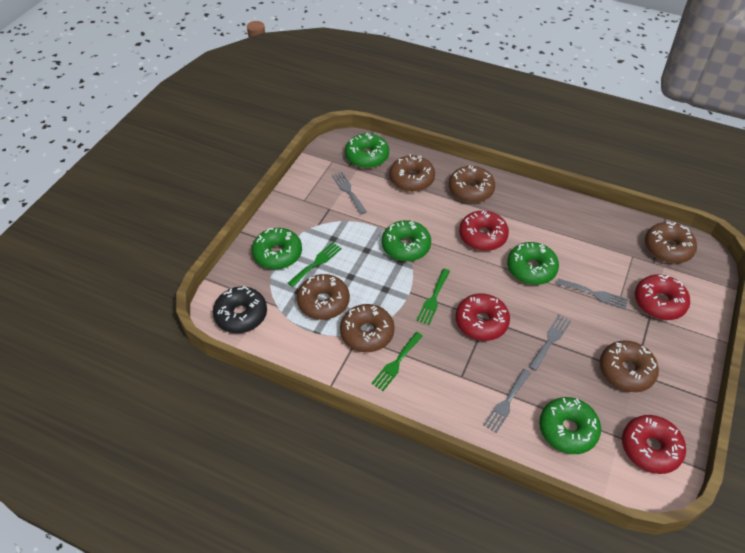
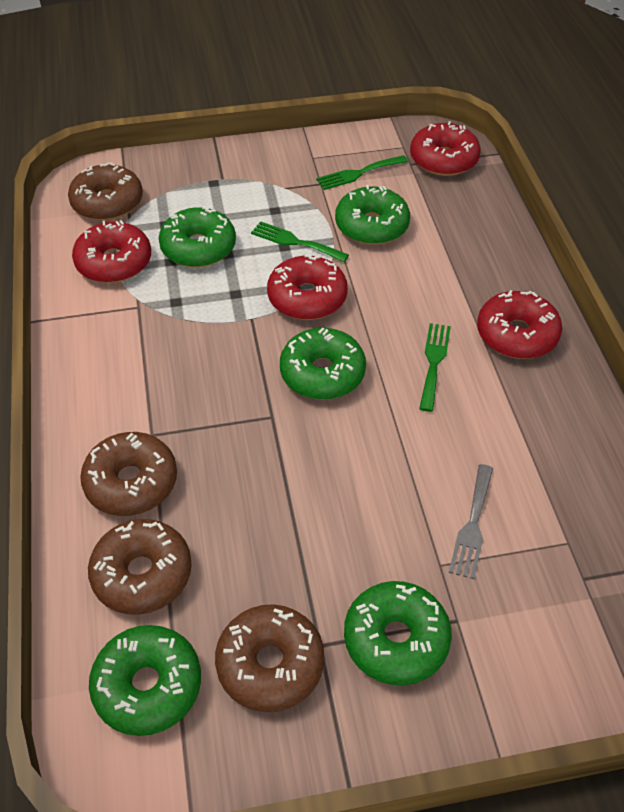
black donut: 1 -> 0
brown donut: 6 -> 4
grey fork: 4 -> 1

